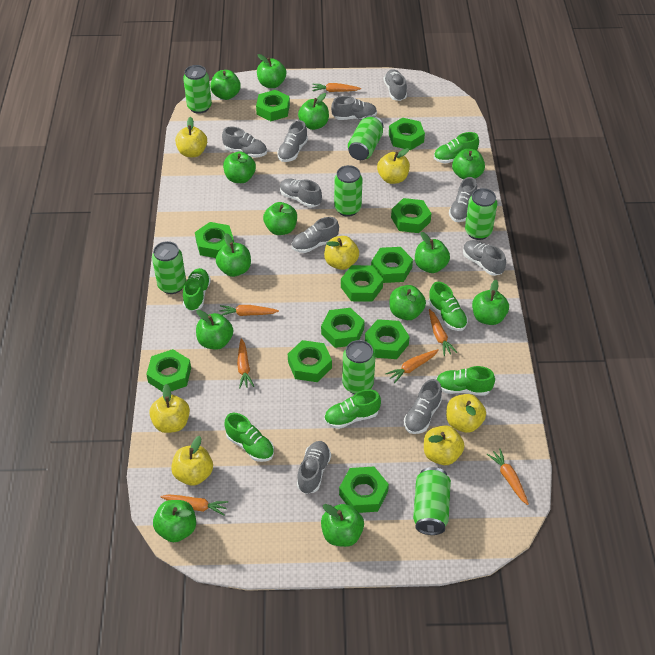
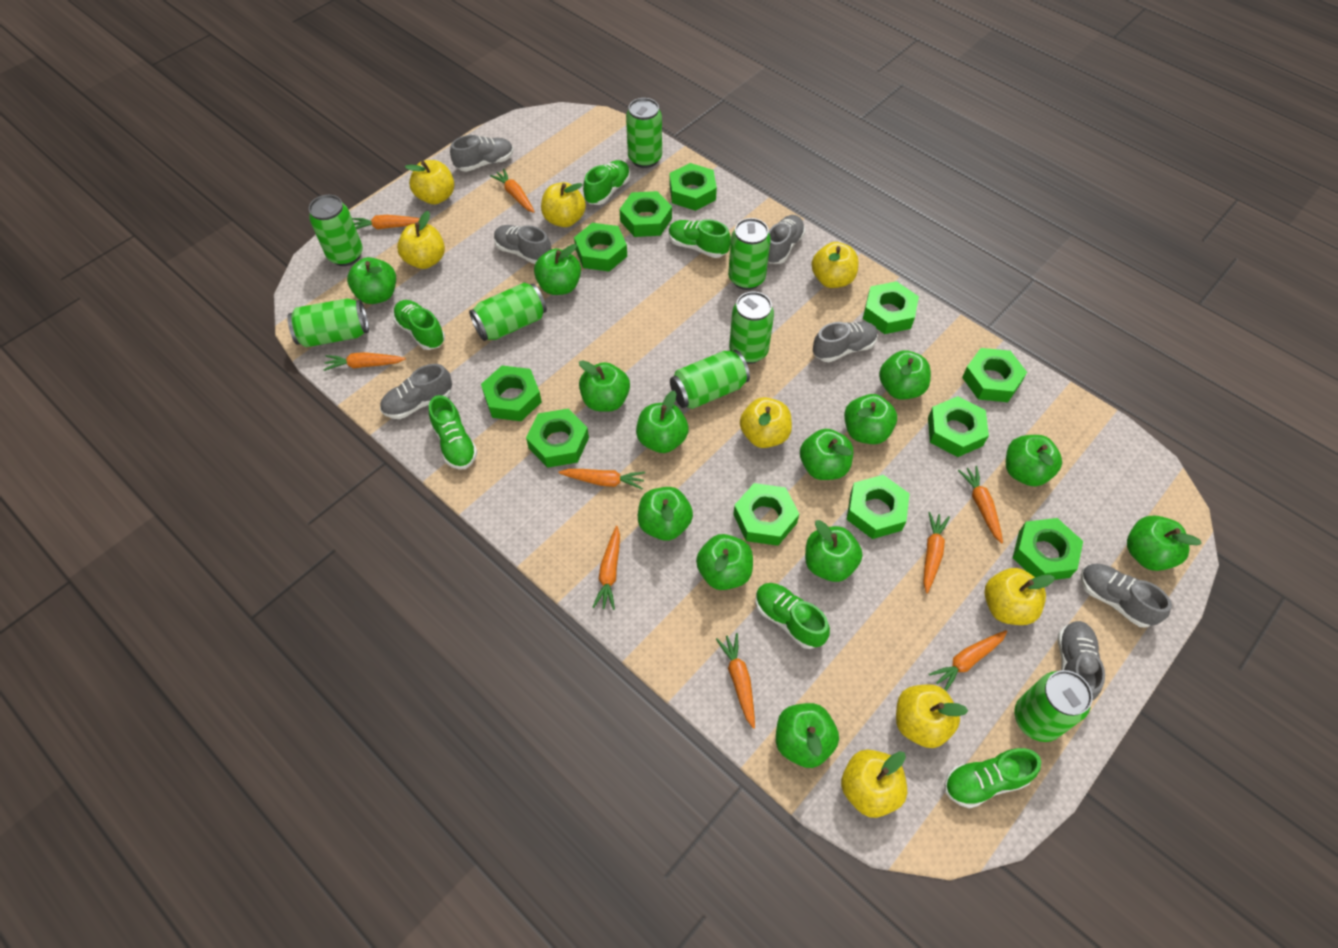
green can: 7 -> 8
grey shoe: 10 -> 7
orange carrot: 7 -> 9
yellow apple: 7 -> 8

